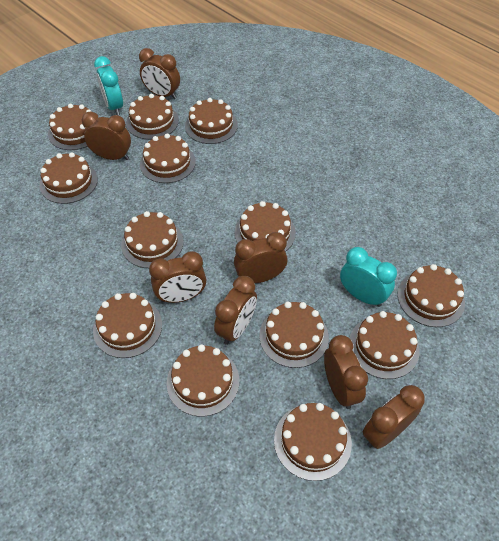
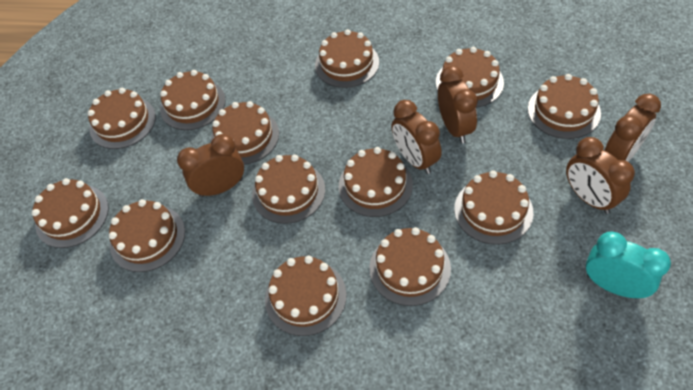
brown clock: 7 -> 5
turquoise clock: 2 -> 1

